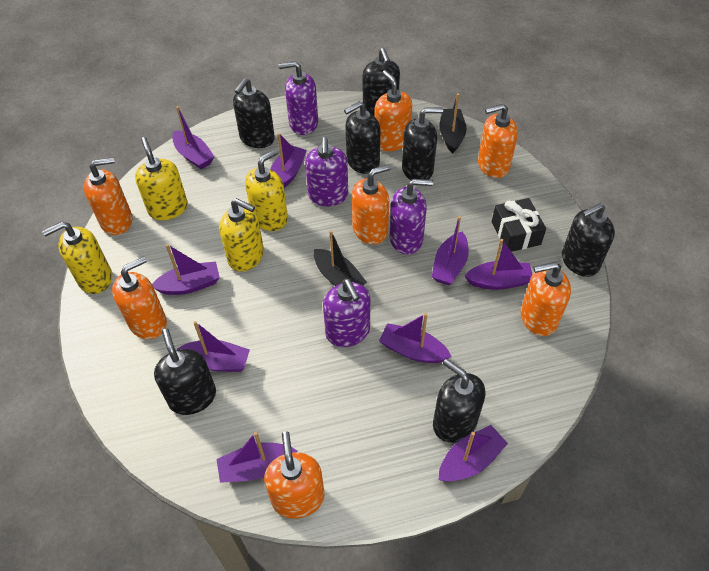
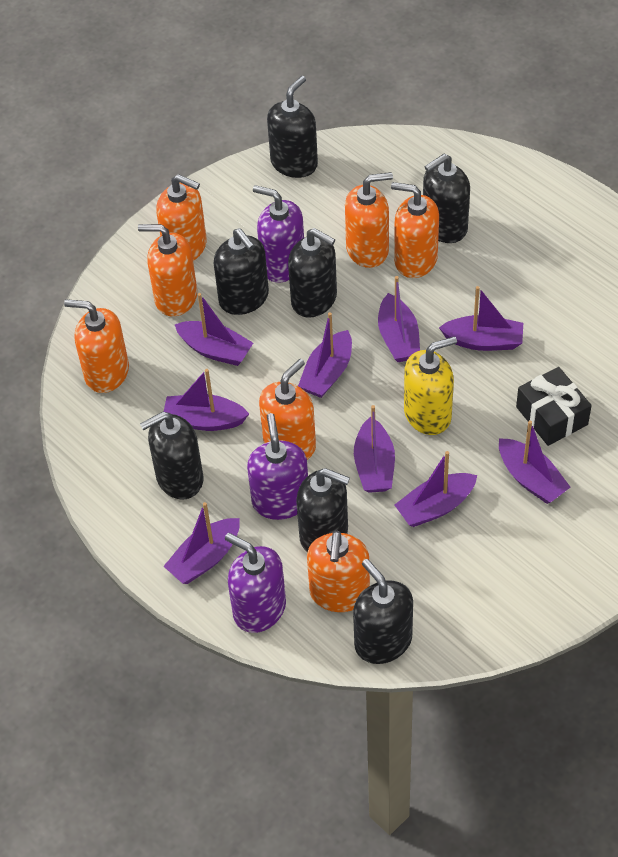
black boat: 2 -> 0
purple soap dispenser: 4 -> 3
yellow soap dispenser: 4 -> 1

